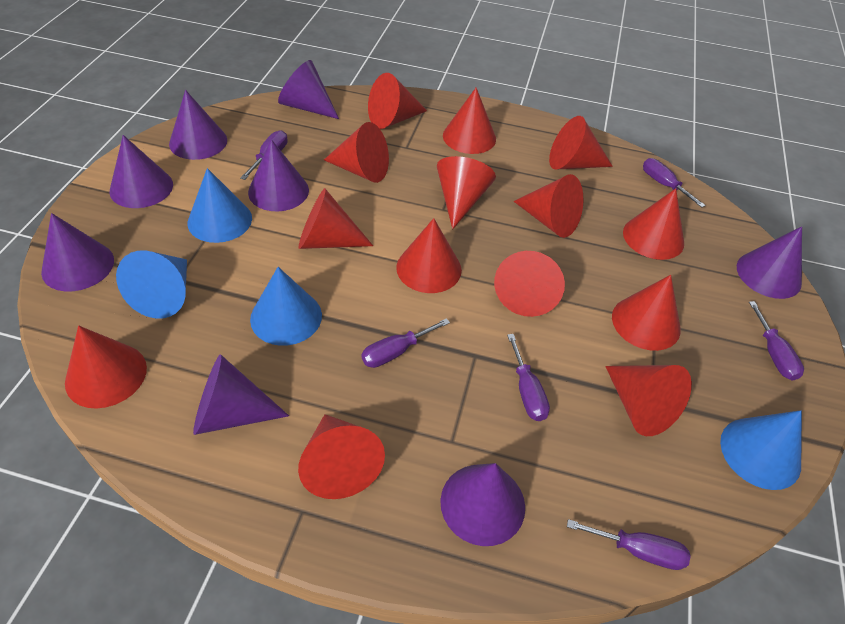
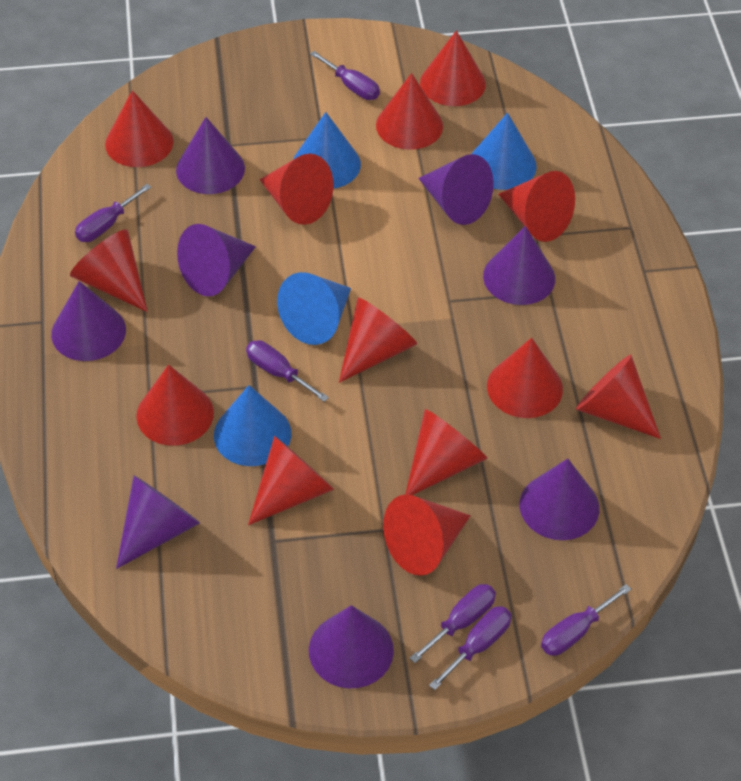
red cone: 14 -> 13

